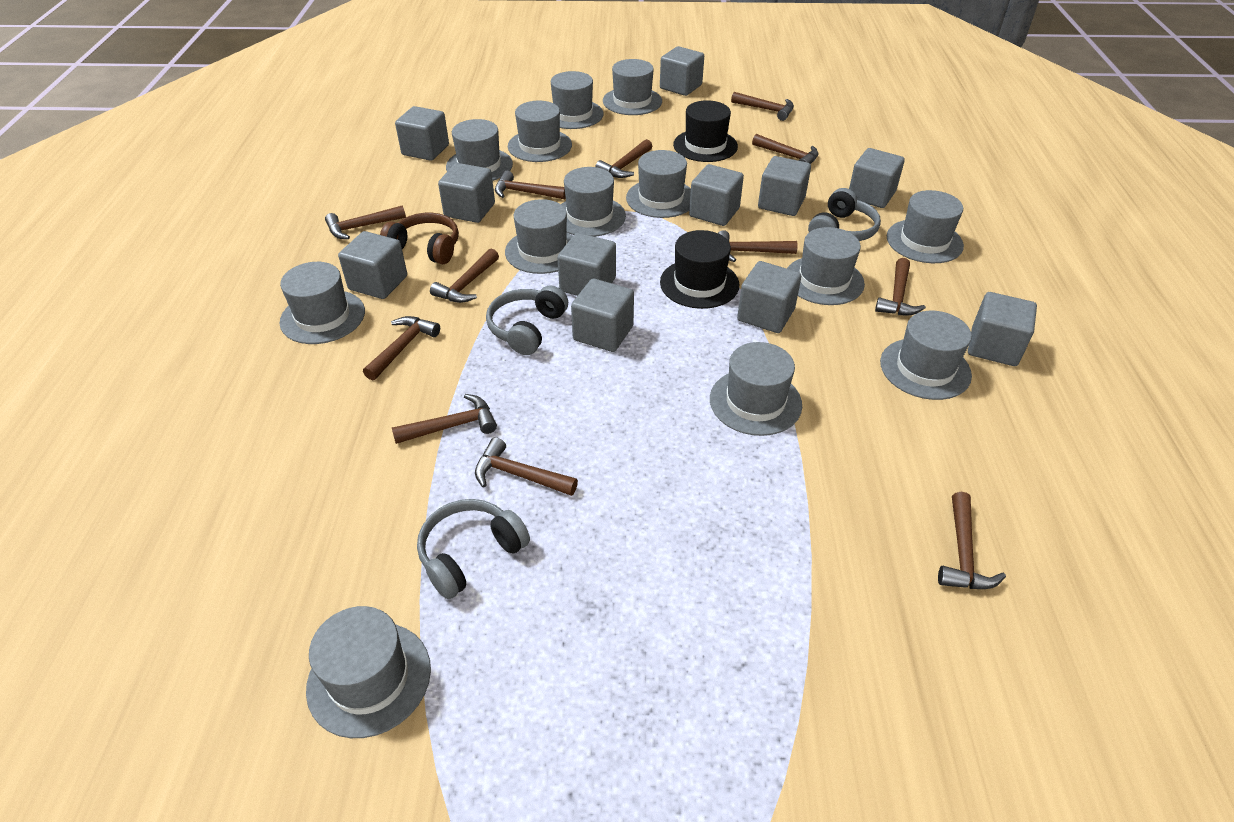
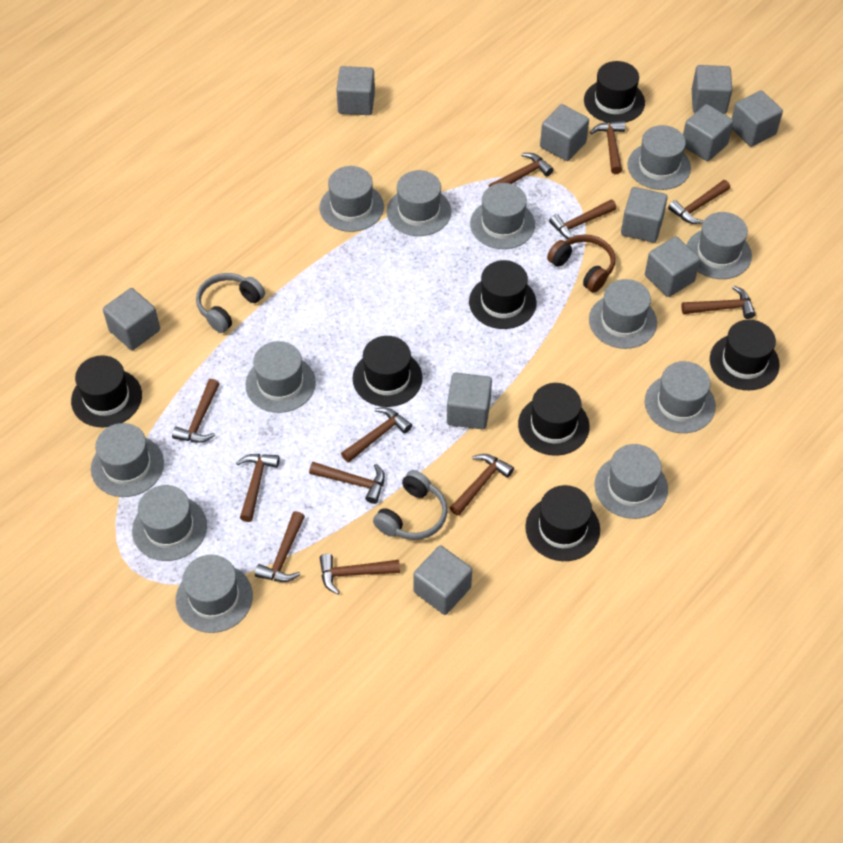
black hat: 2 -> 7
grey cube: 11 -> 10
grey hat: 13 -> 12
grey headphones: 3 -> 2

